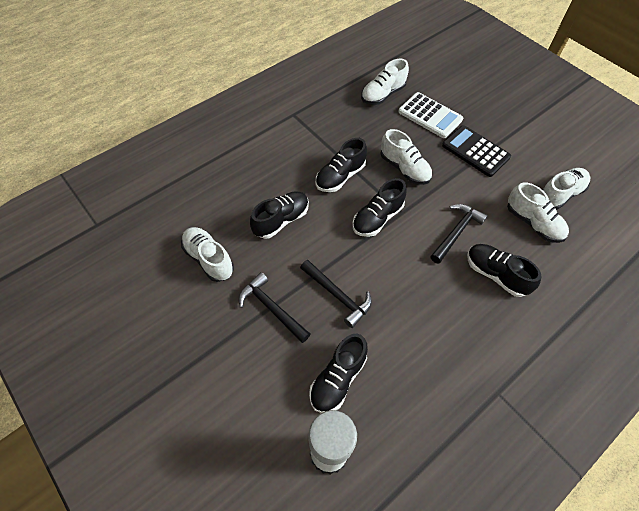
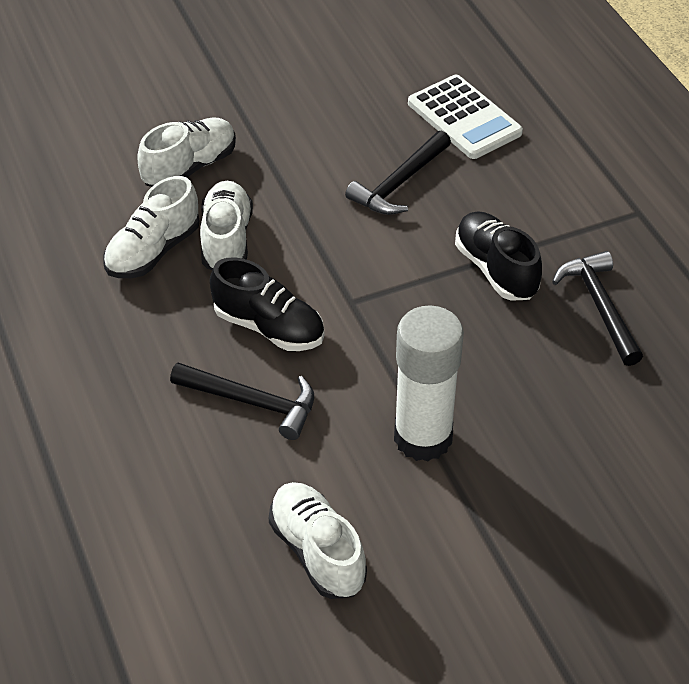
black calculator: 1 -> 0
black shoe: 5 -> 2
white shoe: 5 -> 4

